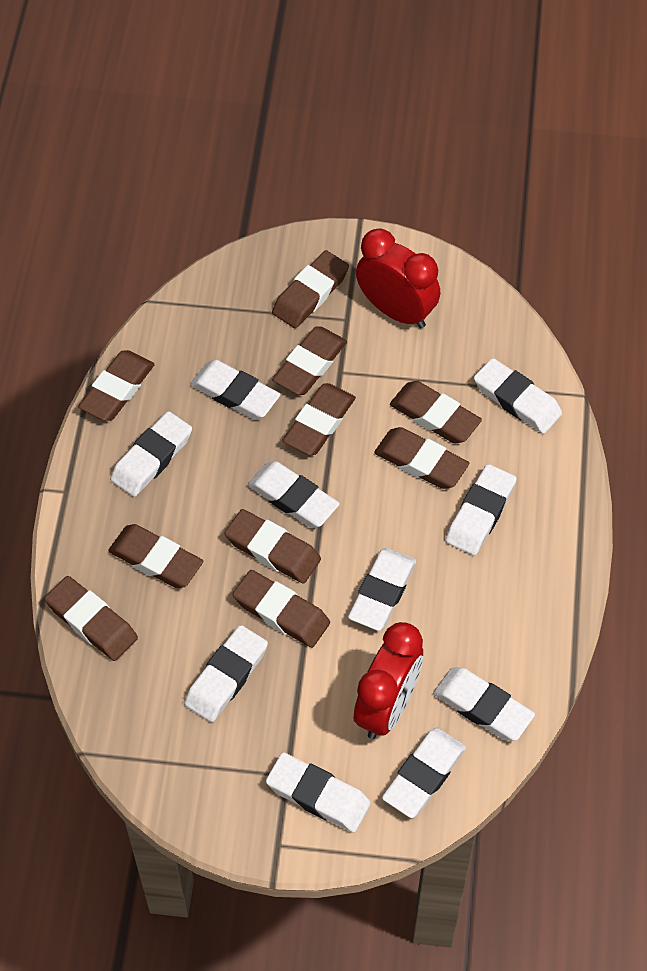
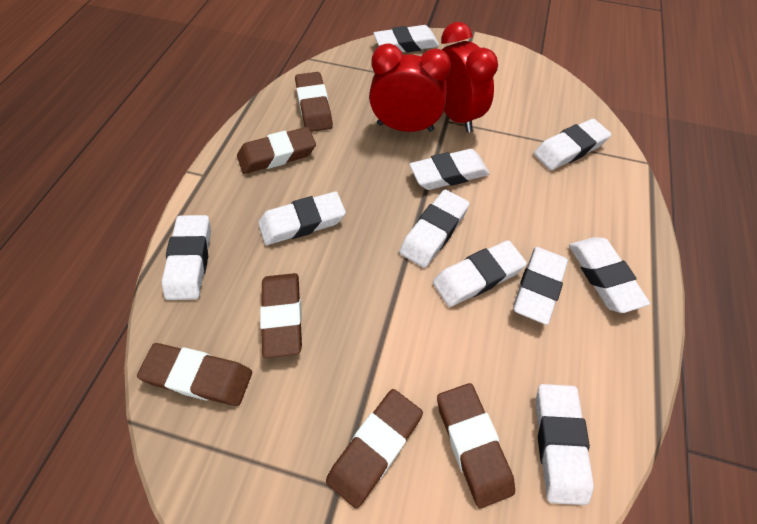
brown eraser: 10 -> 6

